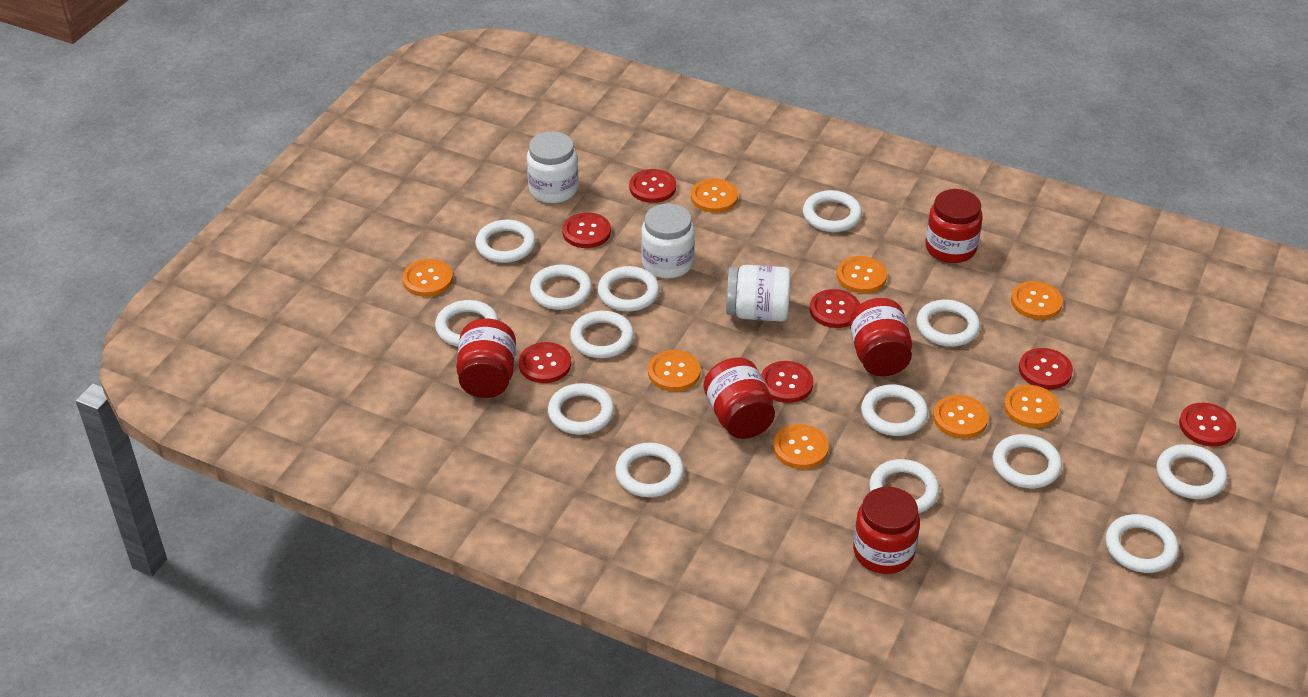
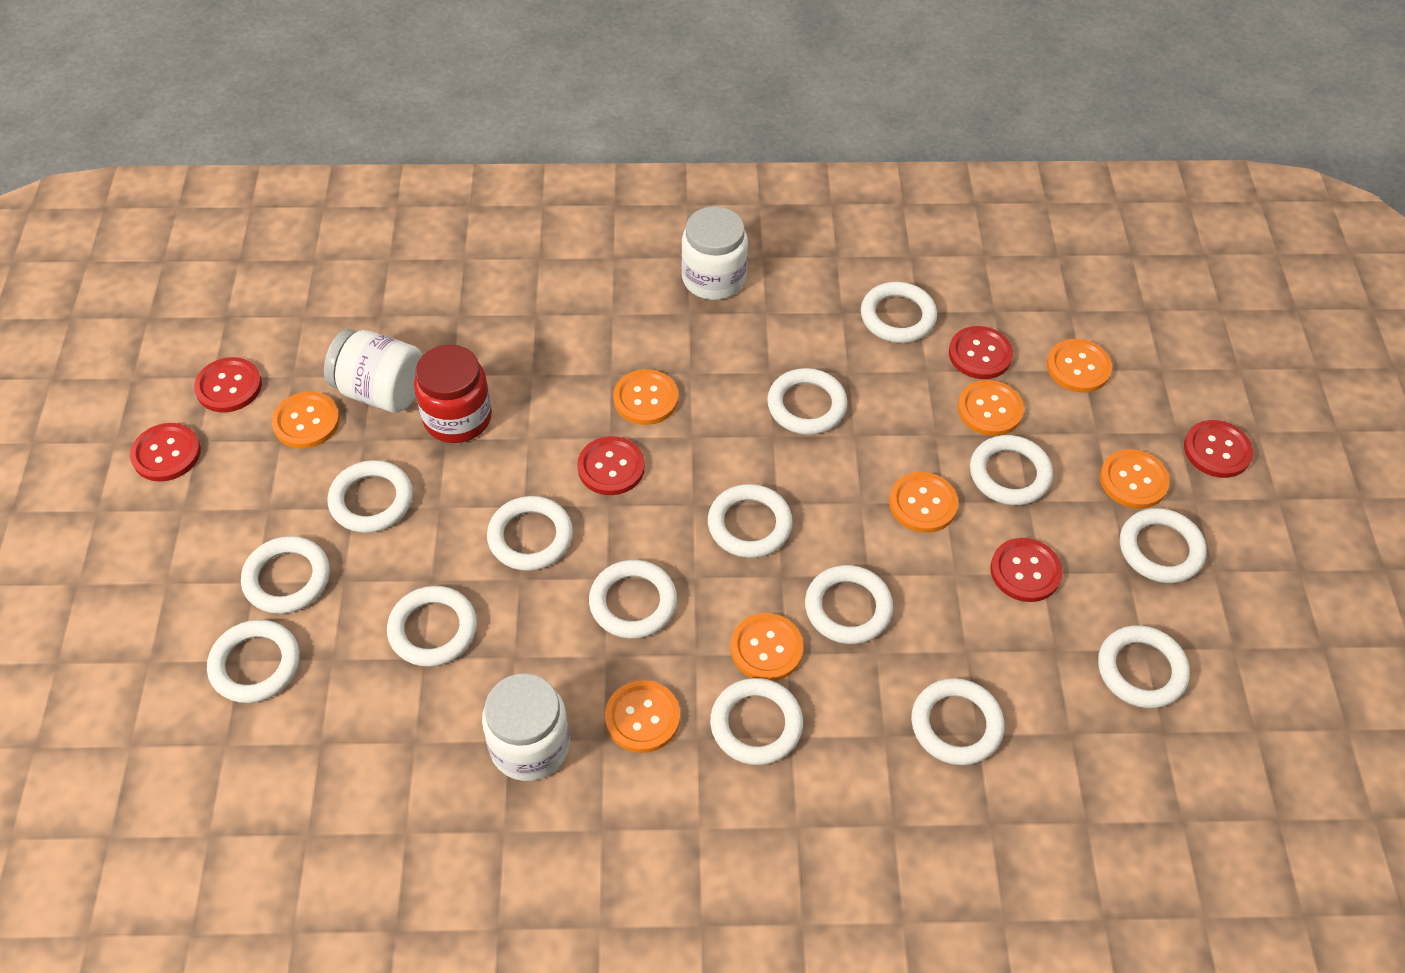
red button: 7 -> 6
red jar: 5 -> 1
white ring: 14 -> 15

